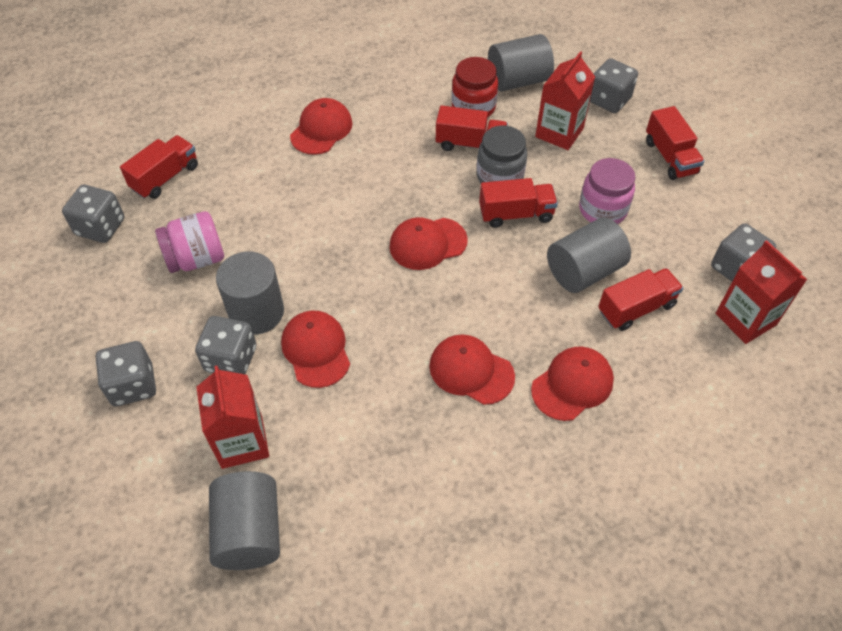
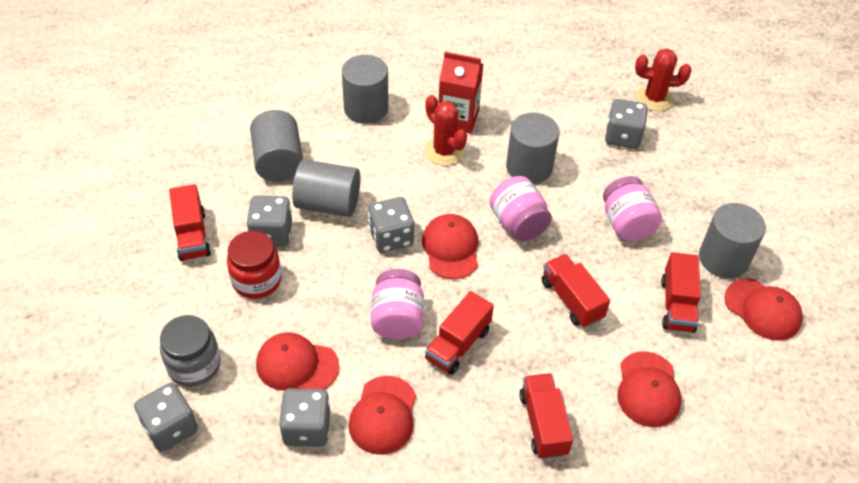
grey cylinder: 4 -> 5
pink jar: 2 -> 3
red cactus: 0 -> 2
red carton: 3 -> 1

